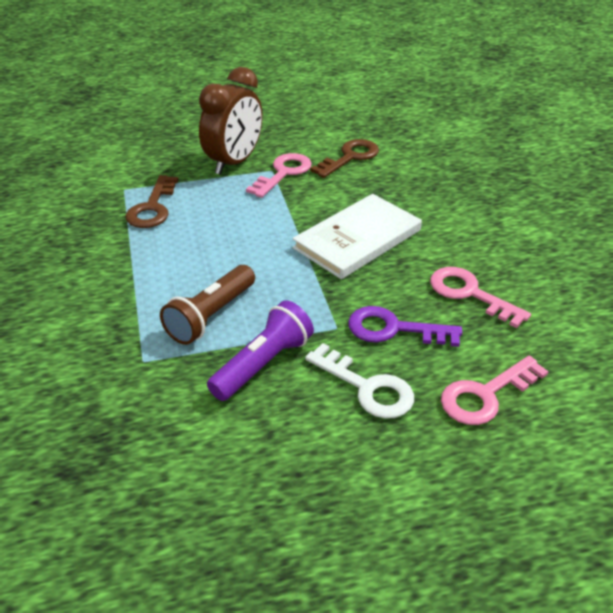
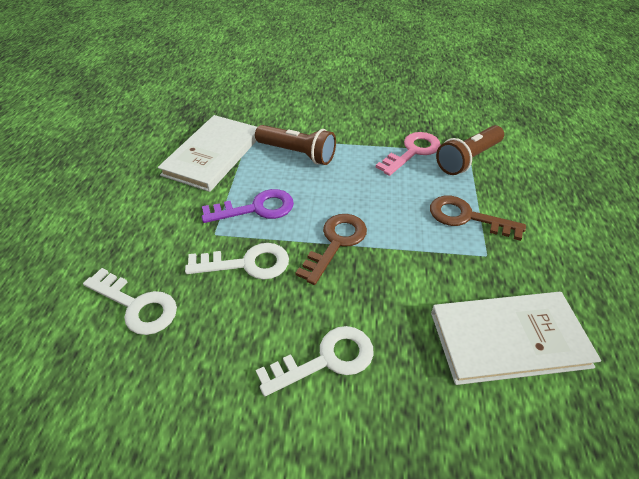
brown clock: 1 -> 0
brown flashlight: 1 -> 2
pink key: 3 -> 1
purple flashlight: 1 -> 0
white book: 1 -> 2
white key: 1 -> 3

